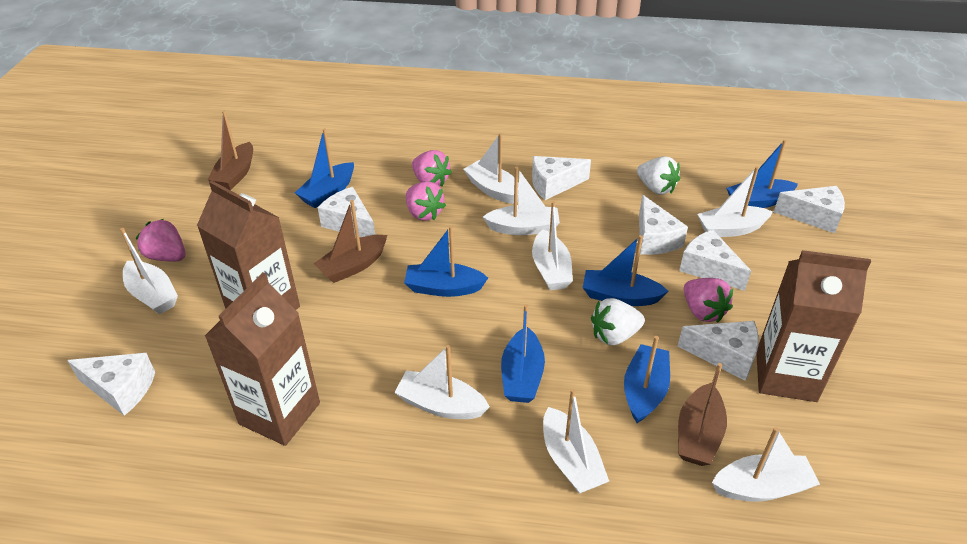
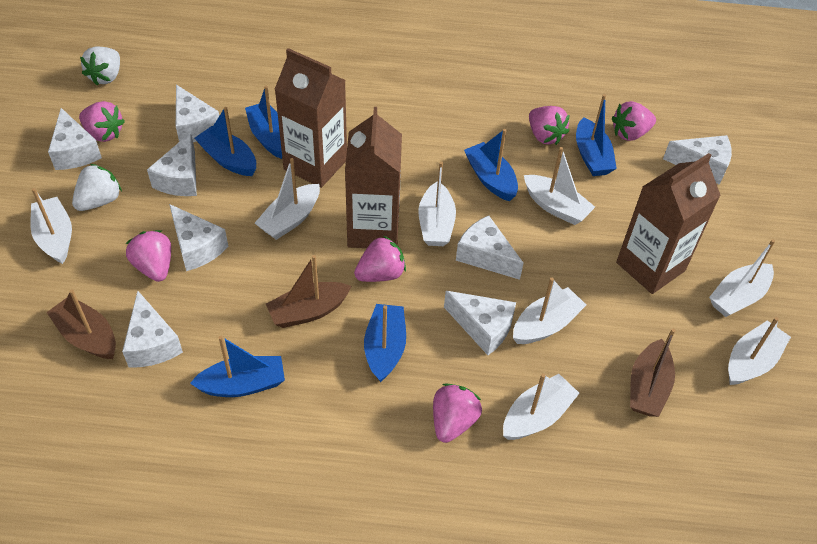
pink strawberry: 4 -> 6
white cheese: 7 -> 8

